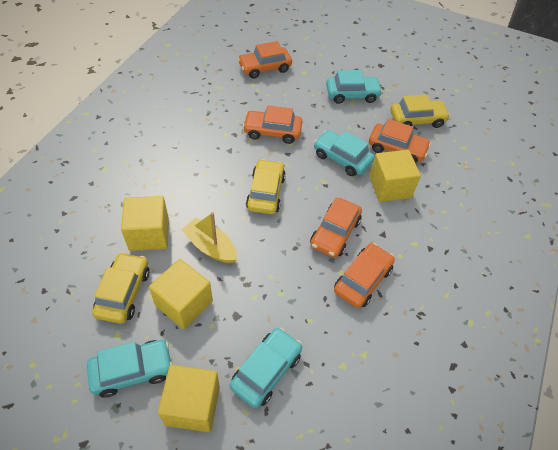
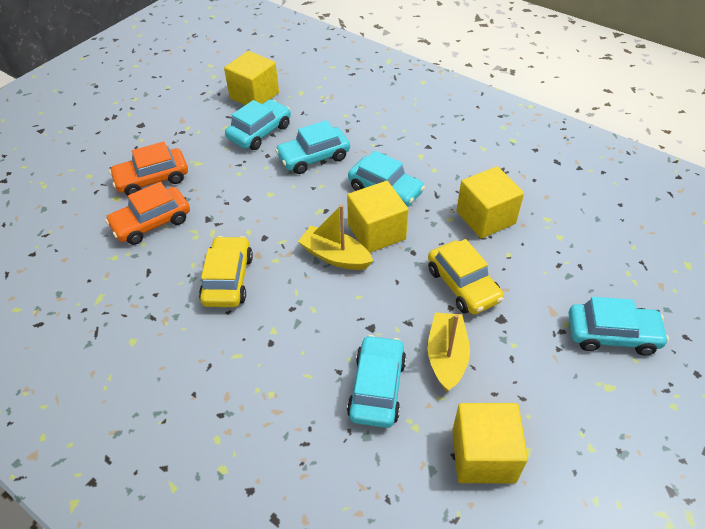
orange car: 5 -> 2
turquoise car: 4 -> 5
yellow boat: 1 -> 2
yellow car: 3 -> 2

